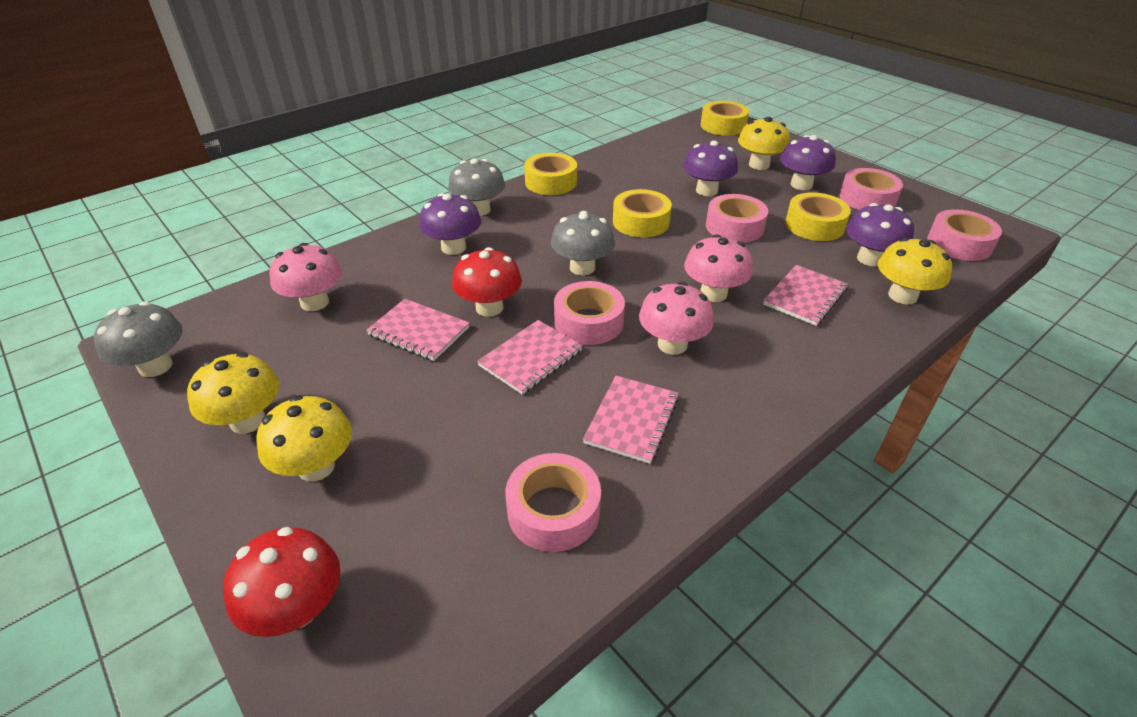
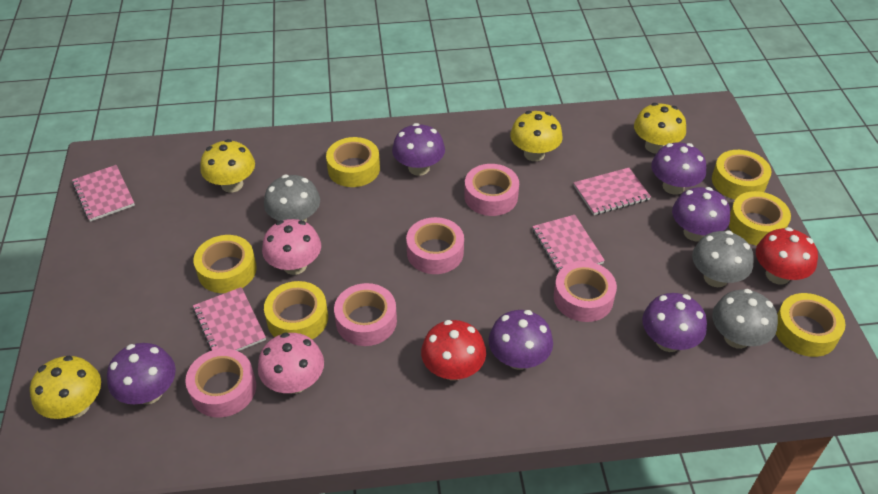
pink mushroom: 3 -> 2
purple mushroom: 4 -> 6
yellow tape: 4 -> 6

